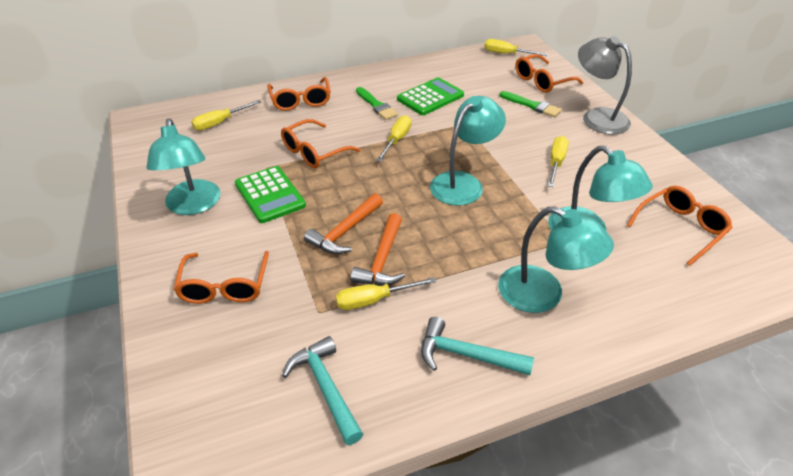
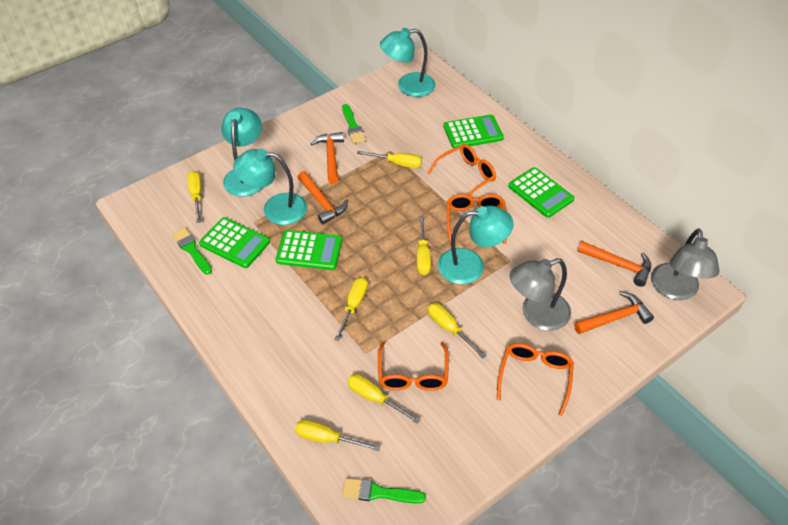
green brush: 2 -> 3
green calculator: 2 -> 4
grey lamp: 1 -> 2
orange glasses: 5 -> 4
orange hammer: 2 -> 4
turquoise hammer: 2 -> 0
yellow screwdriver: 5 -> 7

